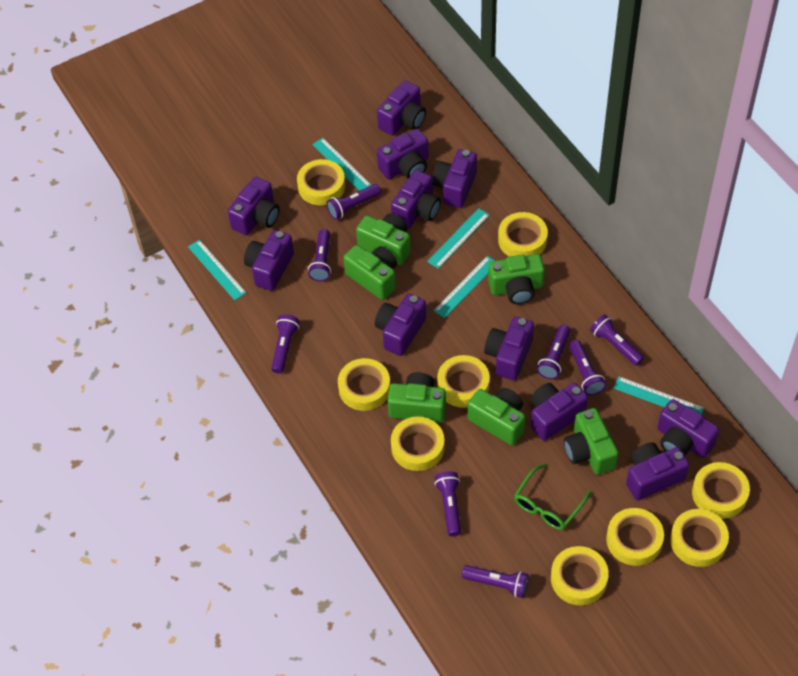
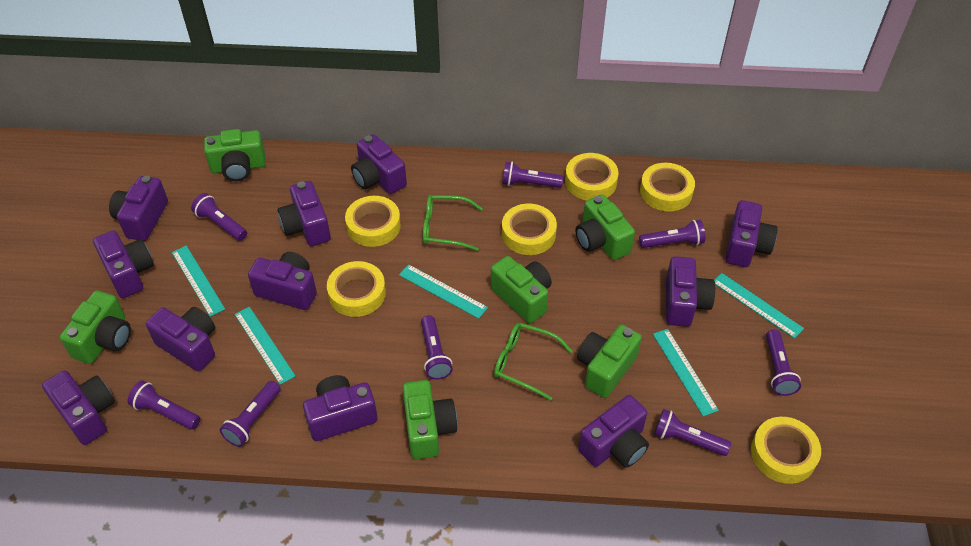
green glasses: 1 -> 2
yellow tape: 9 -> 6

